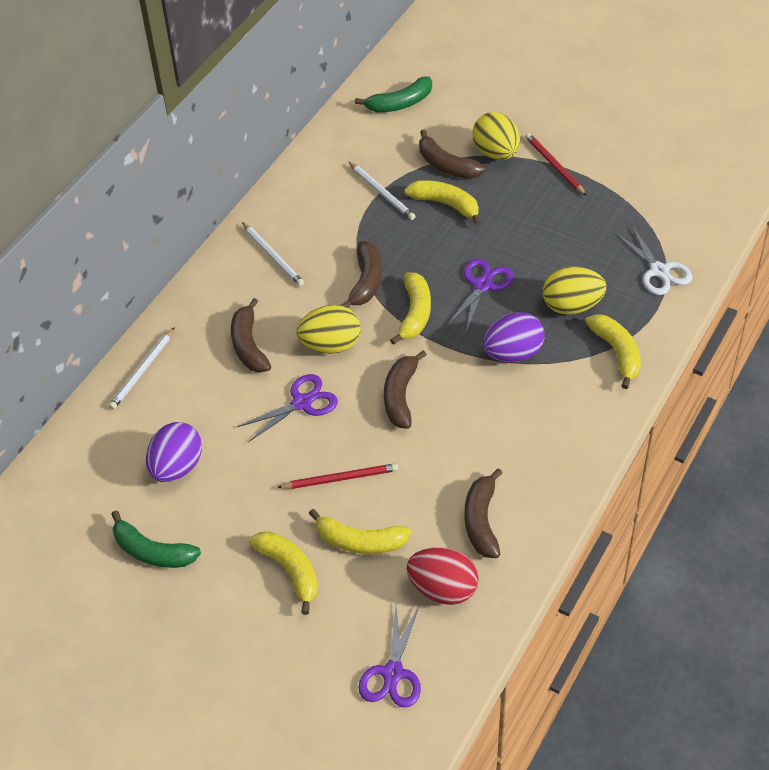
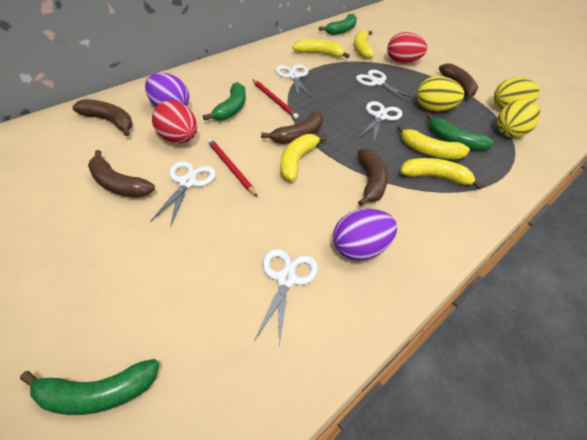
green banana: 2 -> 4
purple scissors: 3 -> 0
red egg: 1 -> 2
white pencil: 3 -> 0
white scissors: 1 -> 5

